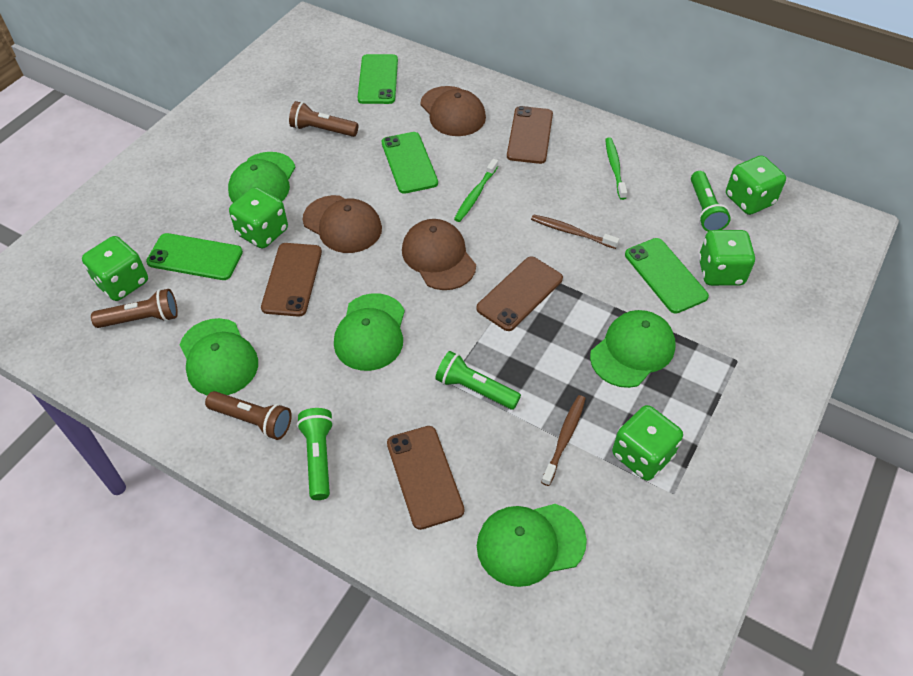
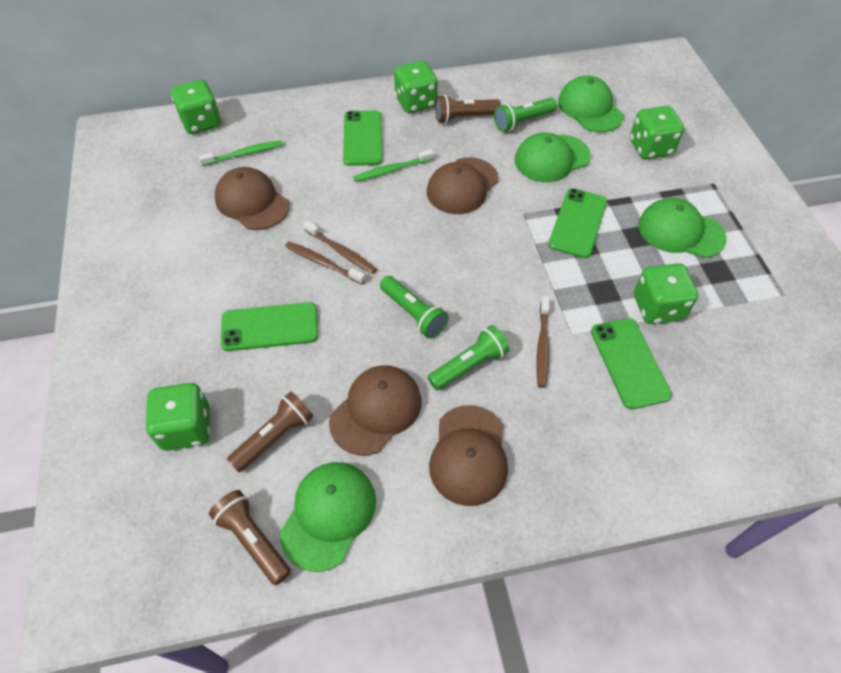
brown cap: 3 -> 4
brown phone: 4 -> 0
brown toothbrush: 2 -> 3
green cap: 5 -> 4

